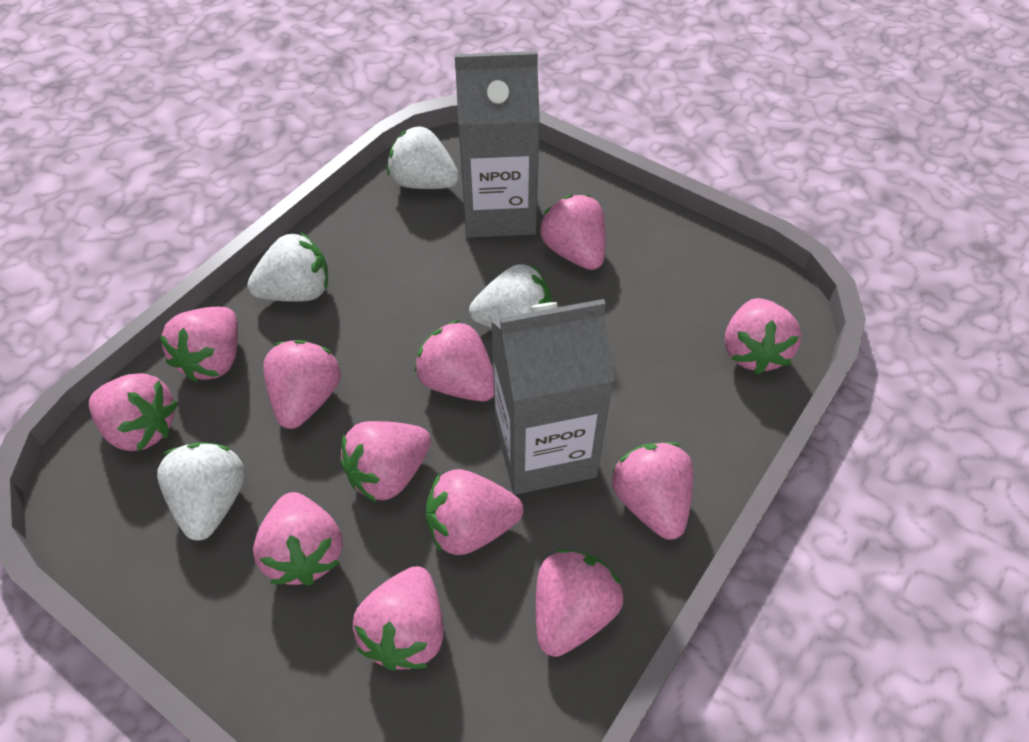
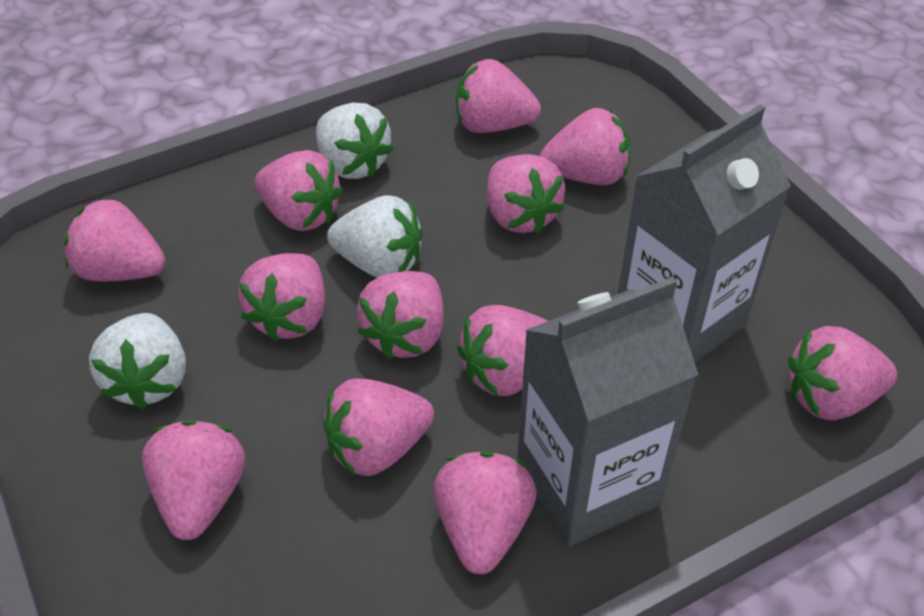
white strawberry: 4 -> 3

